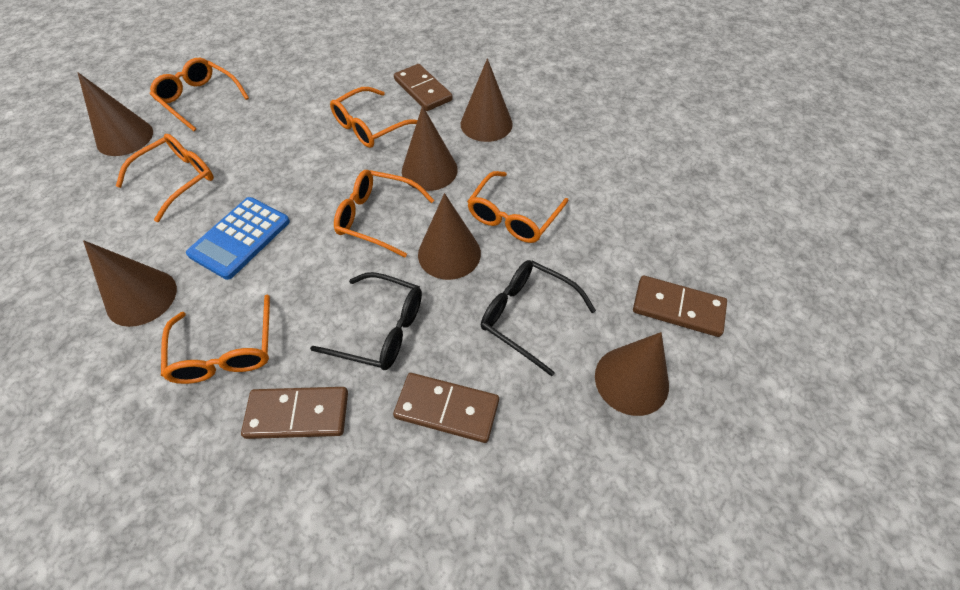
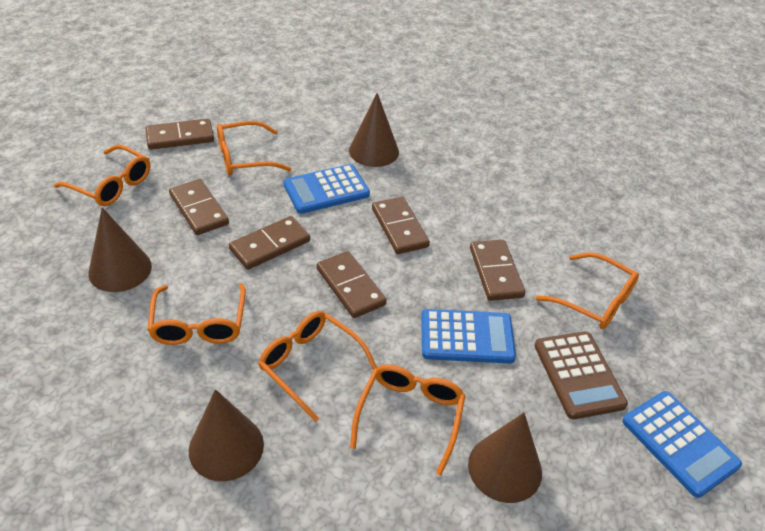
black glasses: 2 -> 0
blue calculator: 1 -> 3
brown calculator: 0 -> 1
brown cone: 6 -> 4
brown domino: 4 -> 6

